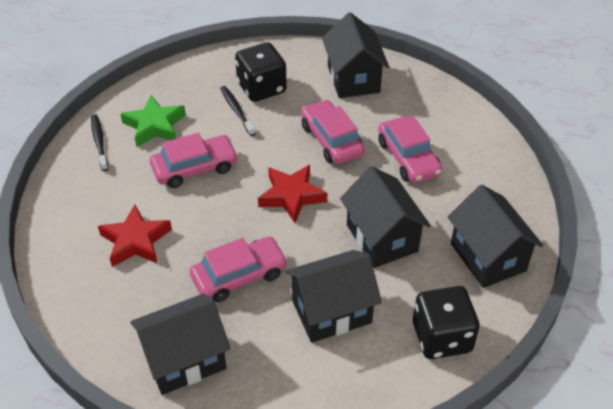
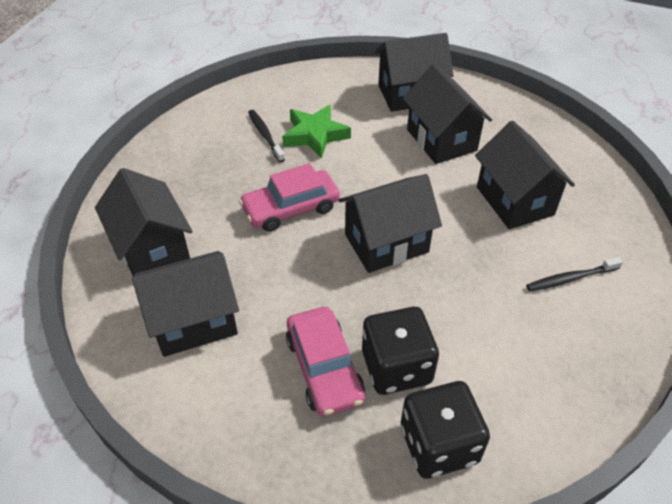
black house: 5 -> 6
pink car: 4 -> 2
red star: 2 -> 0

